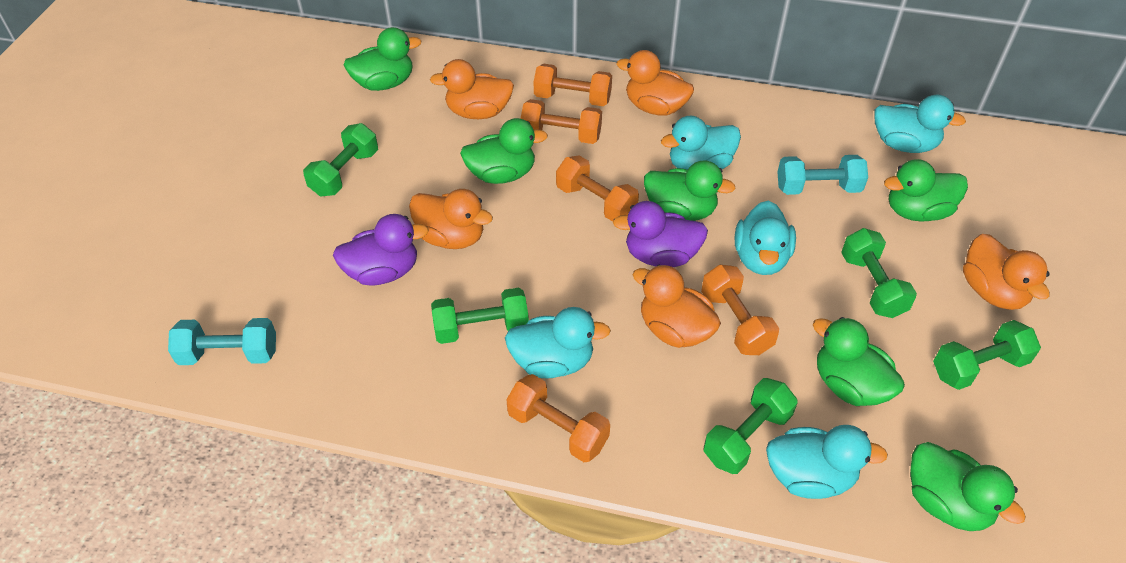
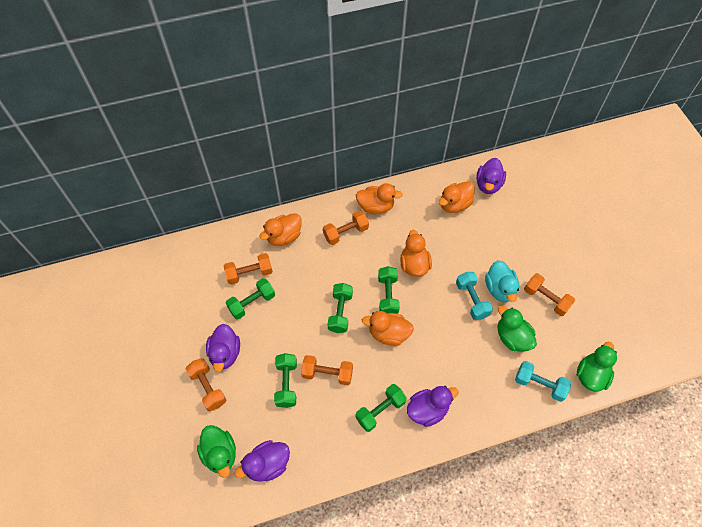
green duck: 6 -> 3
purple duck: 2 -> 4
turquoise duck: 5 -> 1

